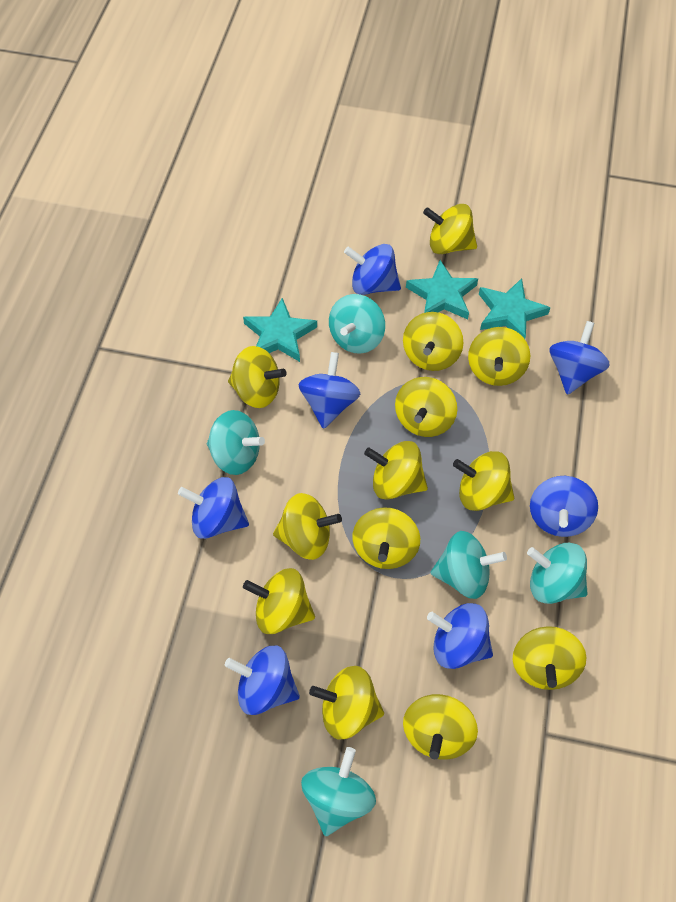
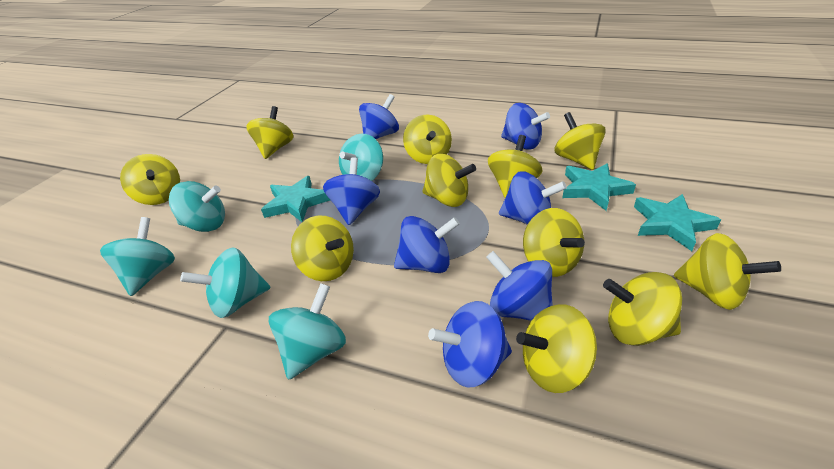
yellow spinning top: 13 -> 11

